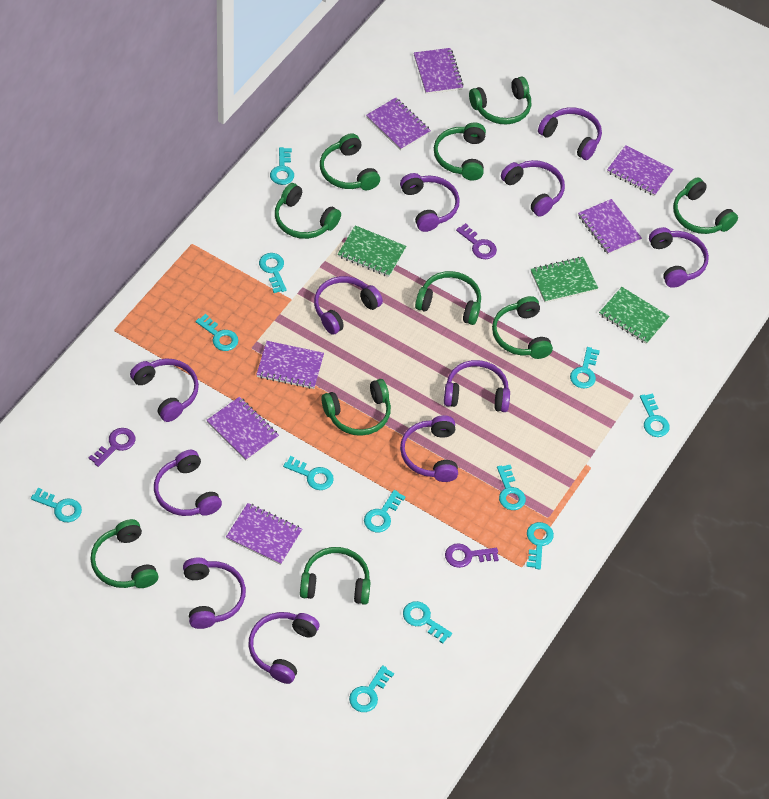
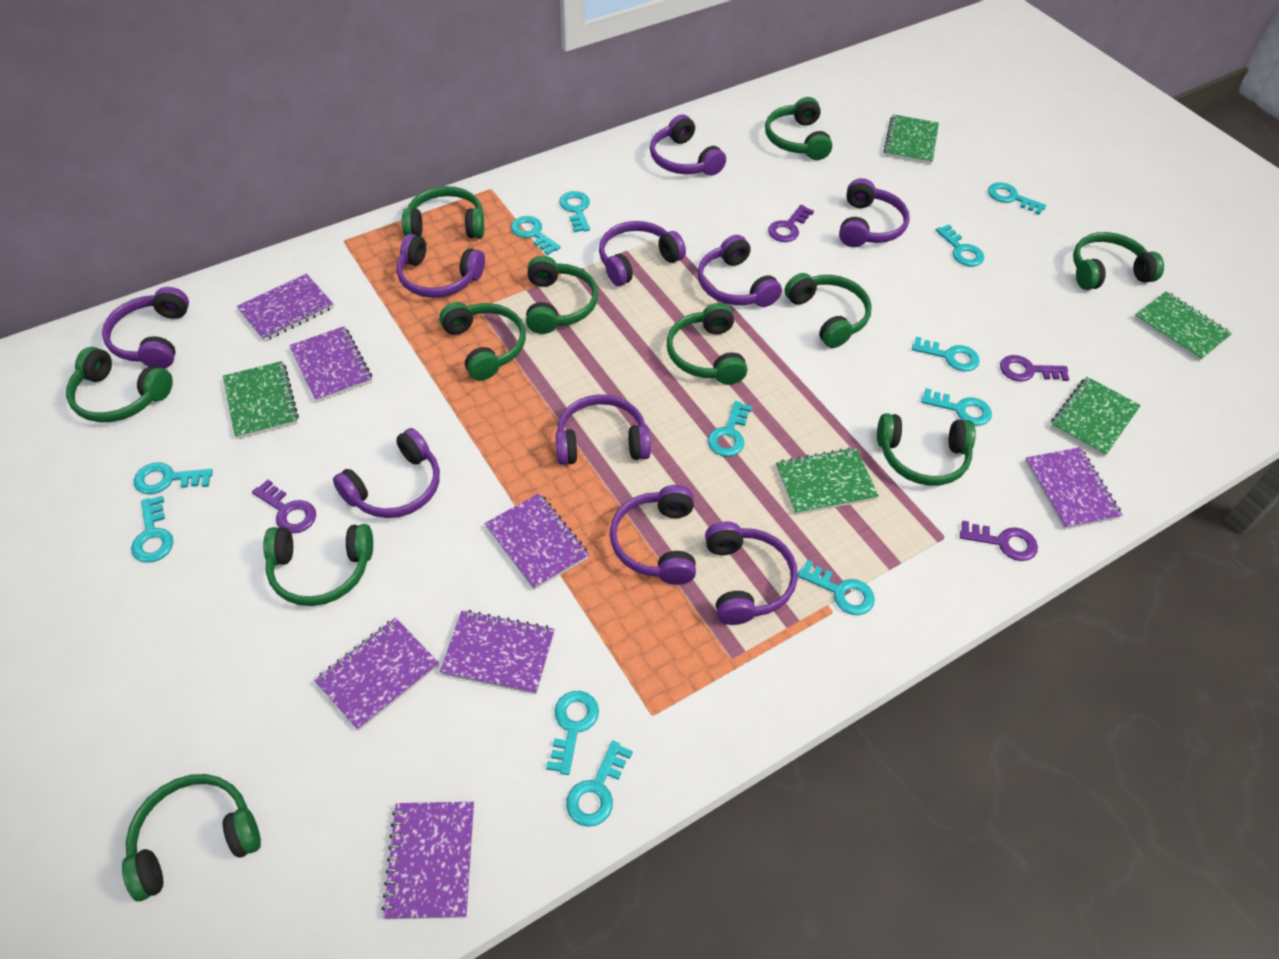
green headphones: 10 -> 11
green notebook: 3 -> 5
purple headphones: 11 -> 10
purple key: 3 -> 4

